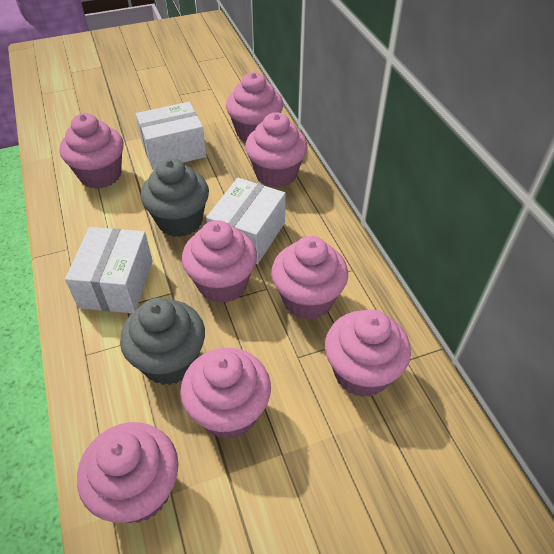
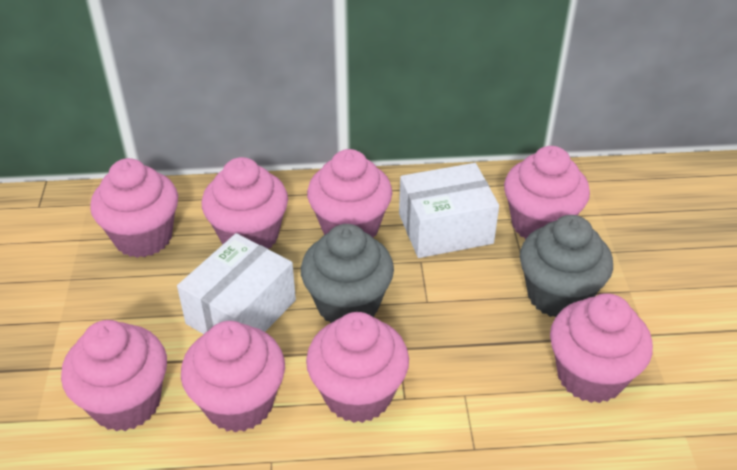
white box: 3 -> 2

